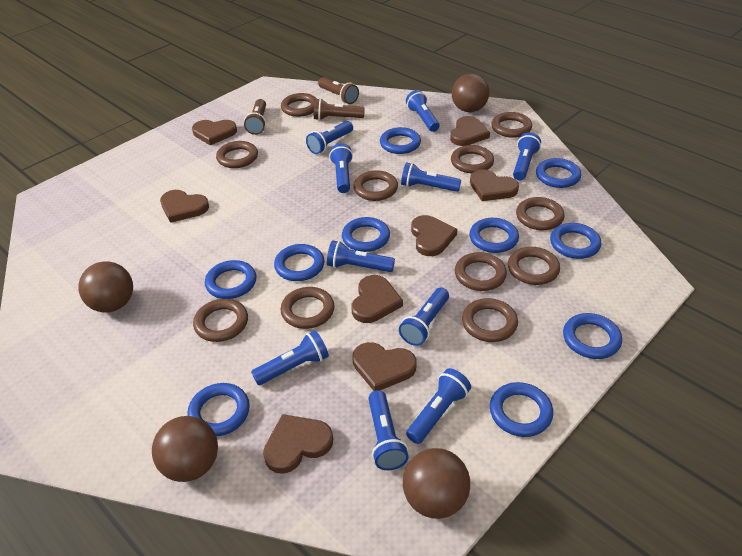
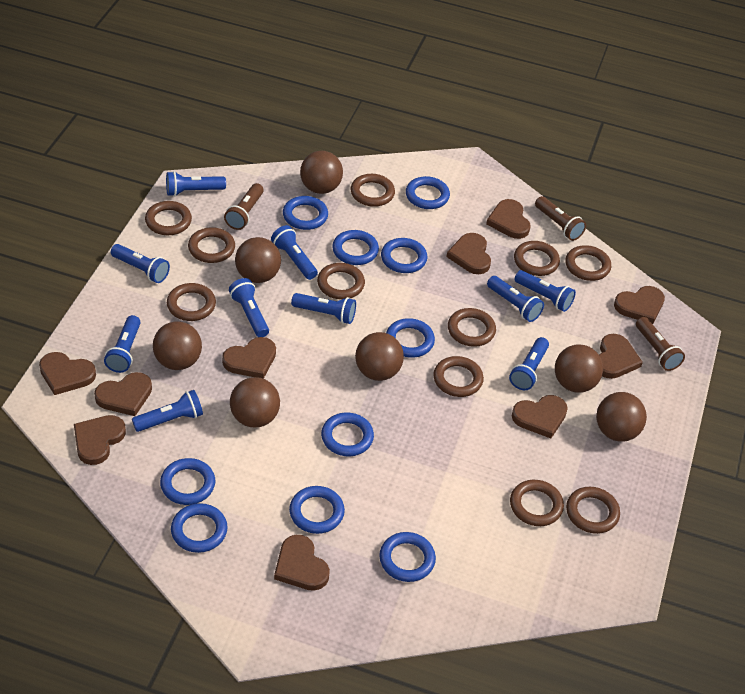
brown ball: 4 -> 7
brown heart: 8 -> 10

